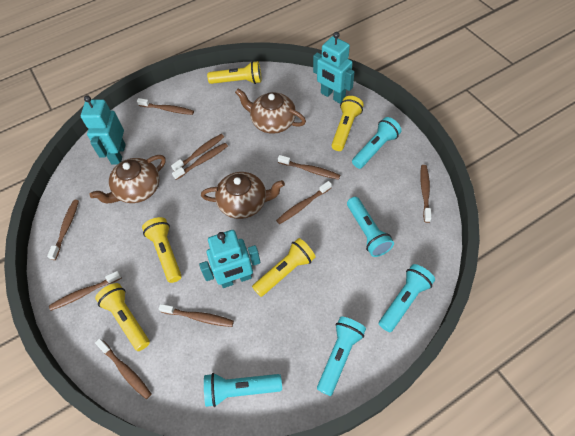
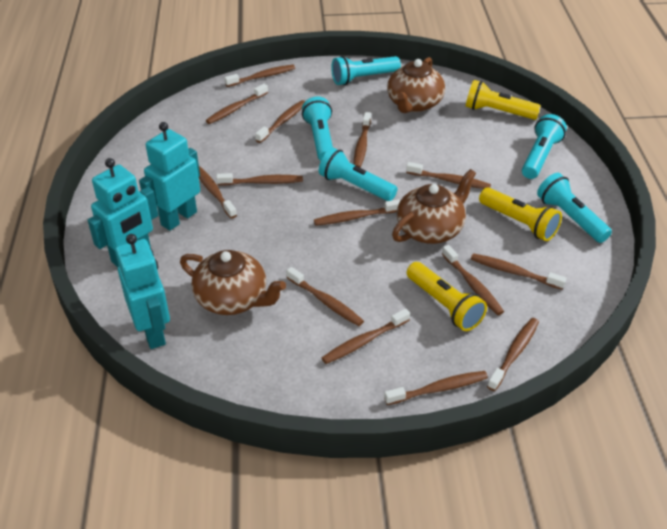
brown toothbrush: 10 -> 14
yellow flashlight: 5 -> 3

